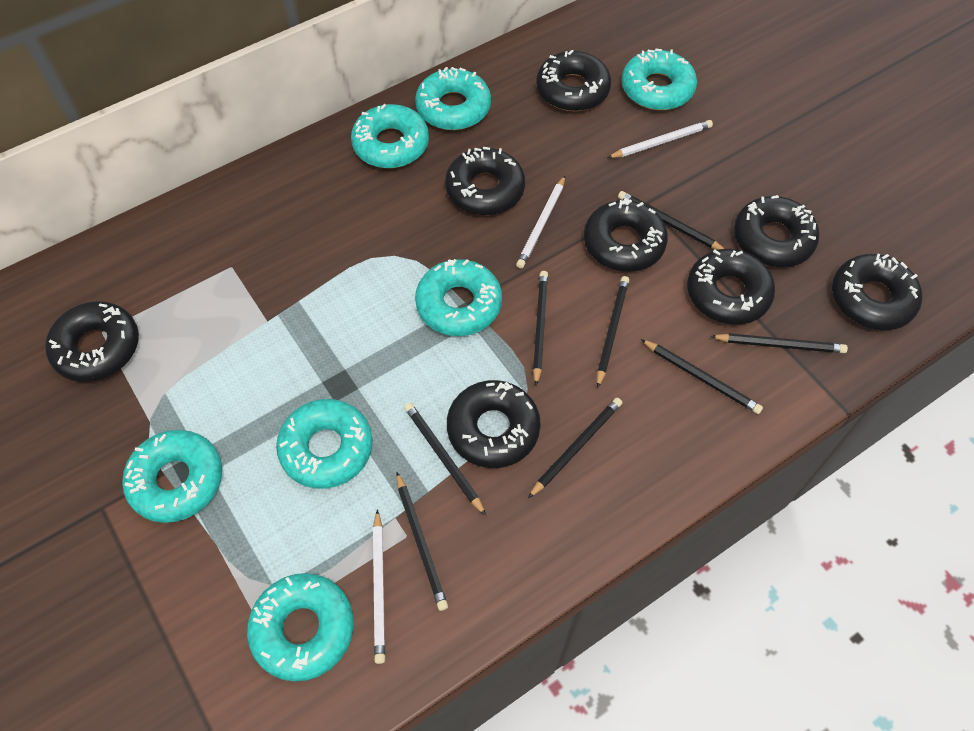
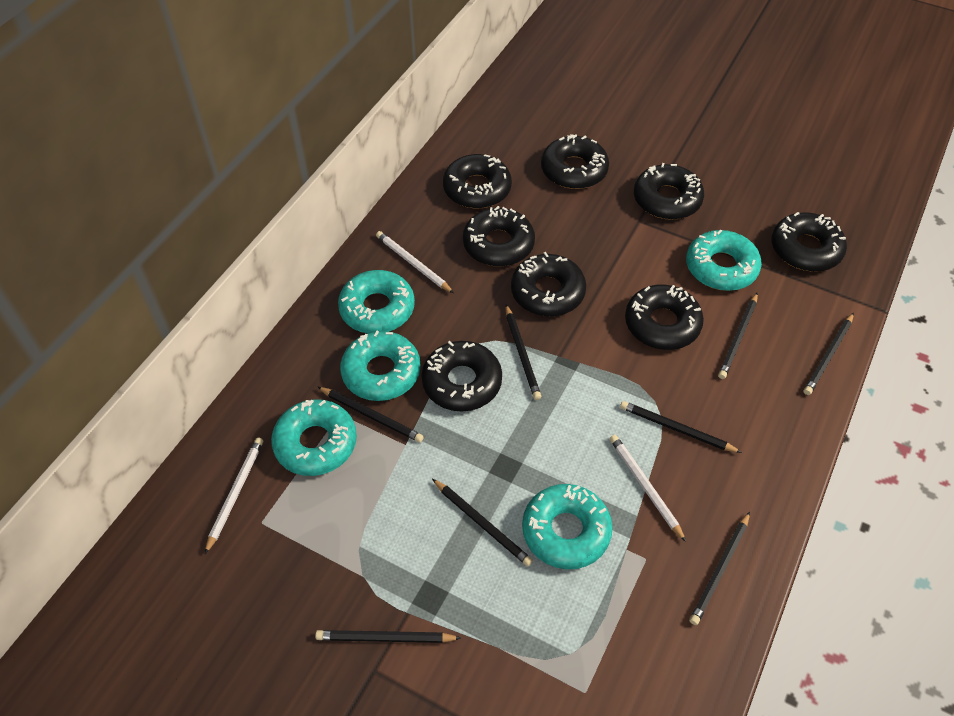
turquoise donut: 7 -> 5

